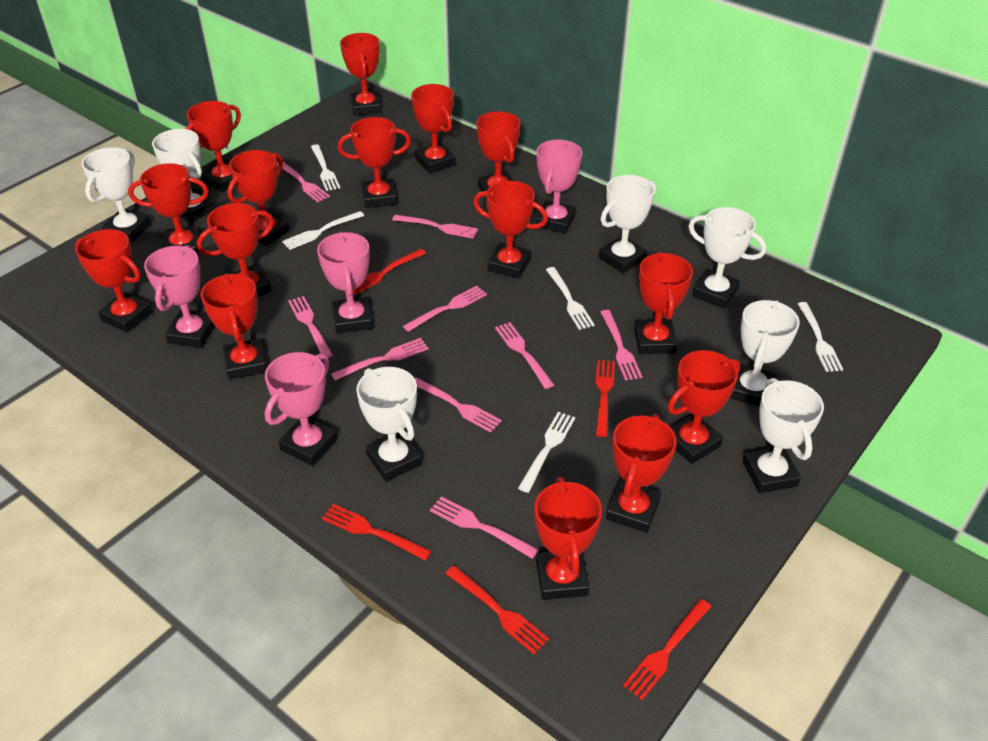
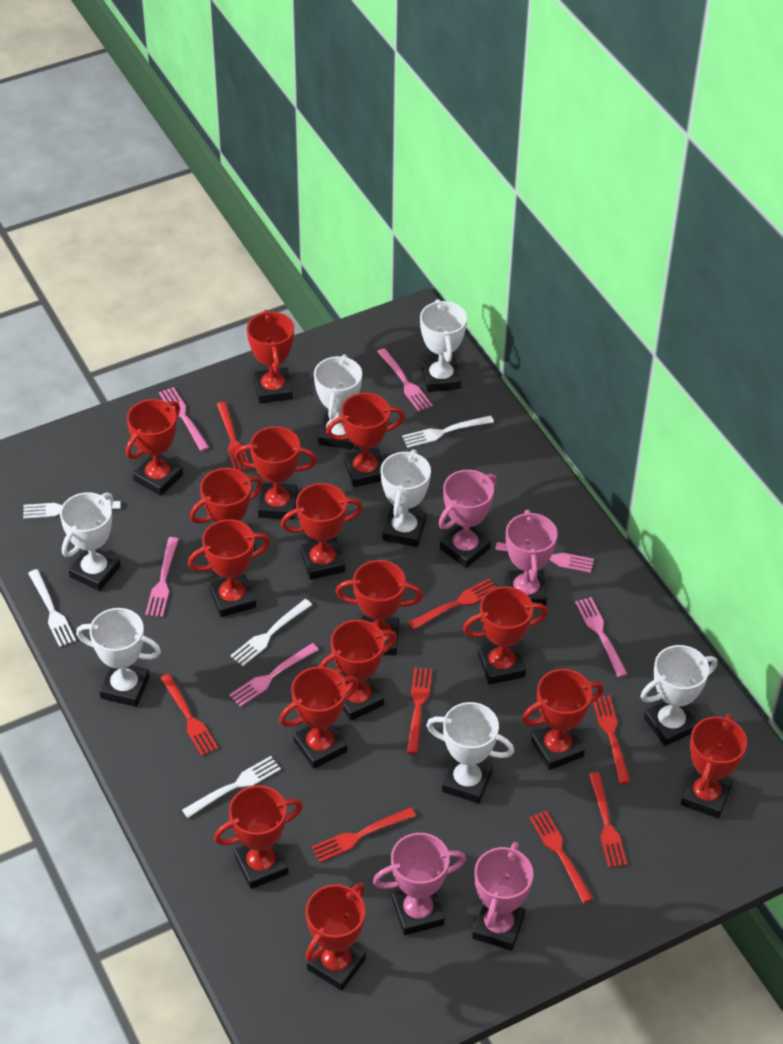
pink fork: 9 -> 6
red fork: 5 -> 8

